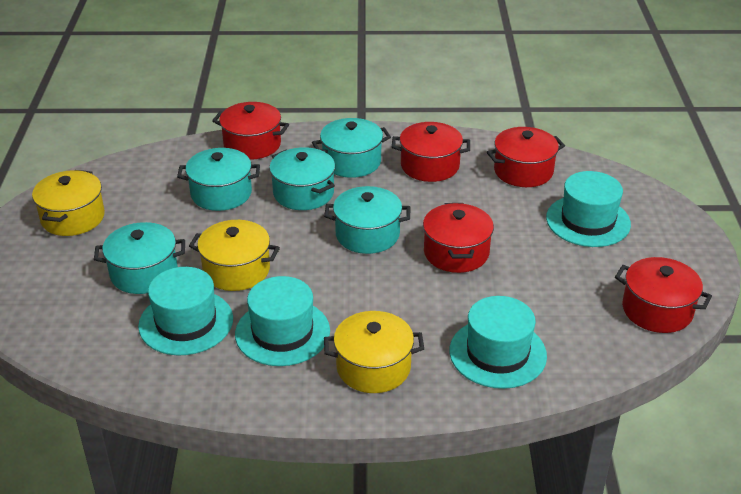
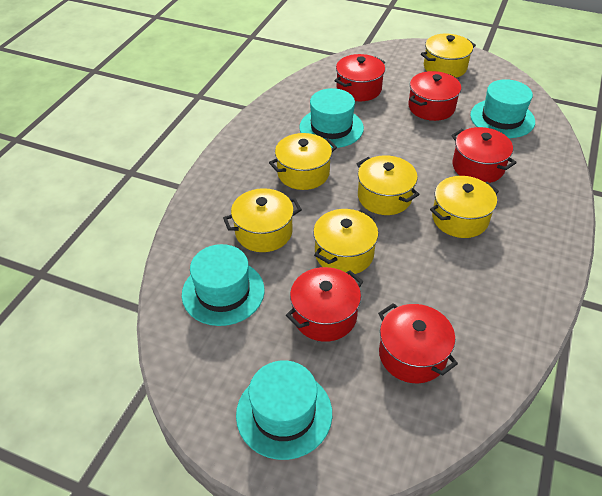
turquoise pot: 5 -> 0
yellow pot: 3 -> 6

